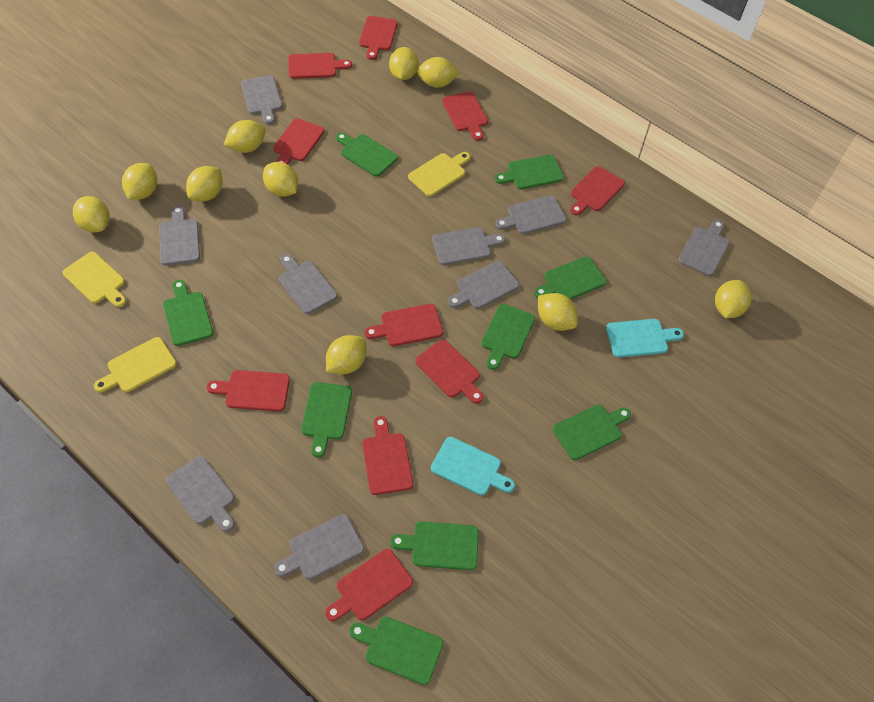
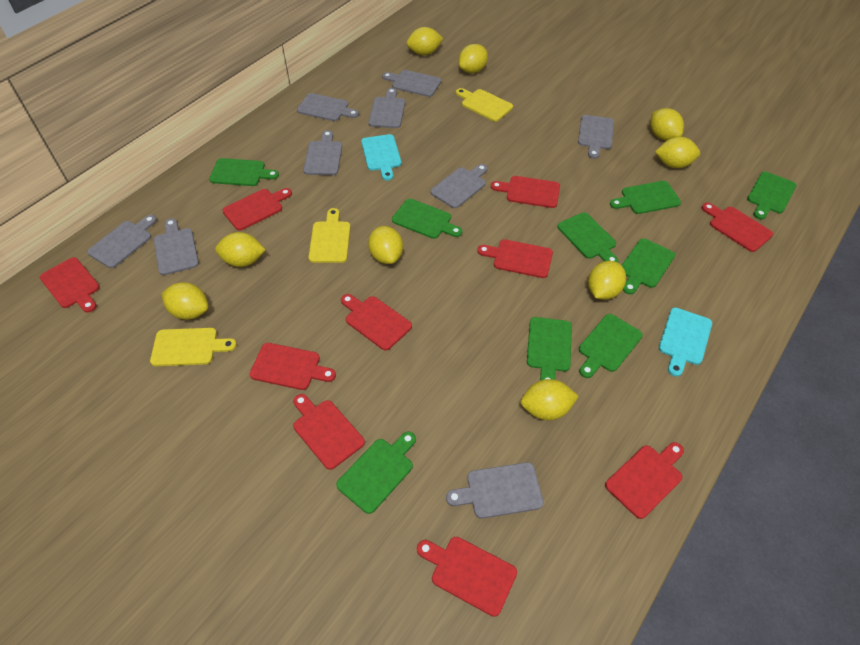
yellow lemon: 10 -> 9

